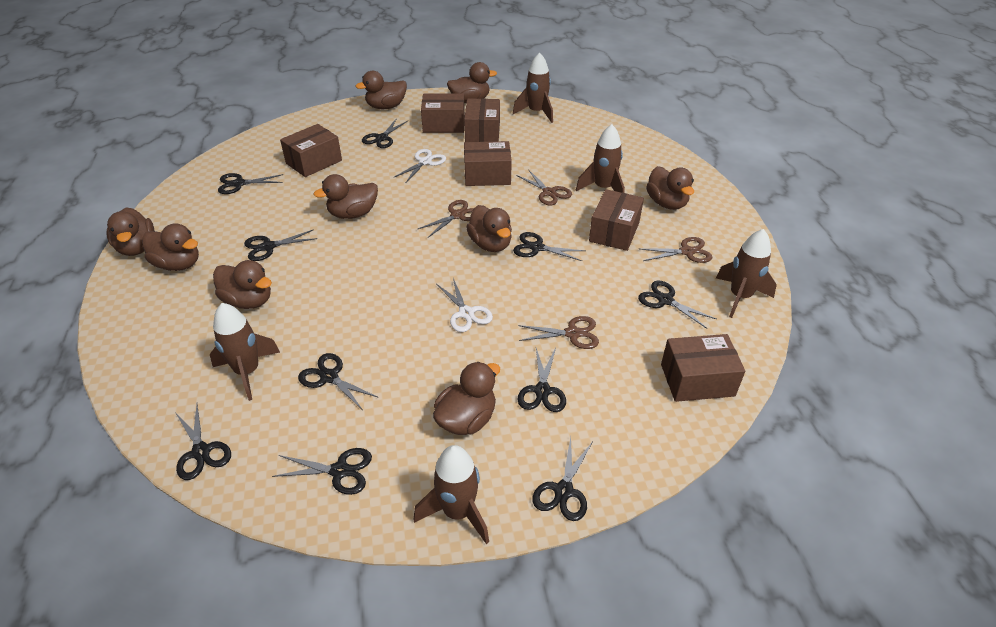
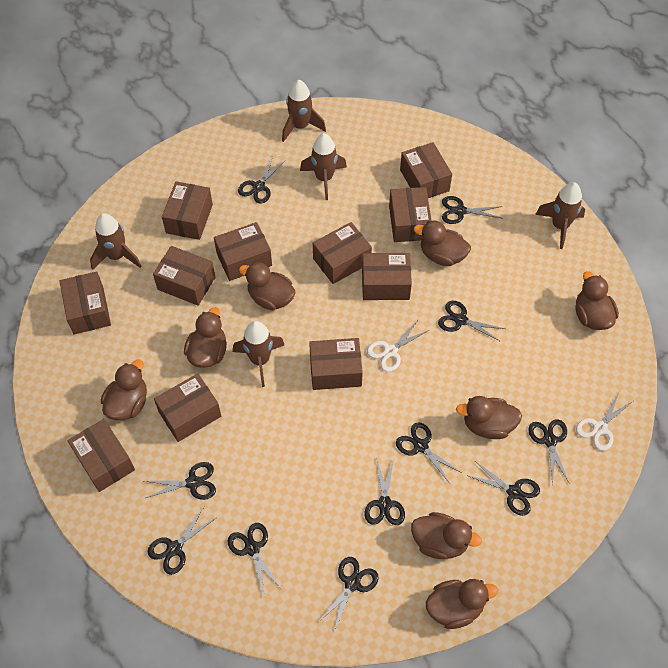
black scissors: 10 -> 11
brown box: 6 -> 11
brown duck: 9 -> 8
brown scissors: 4 -> 0

